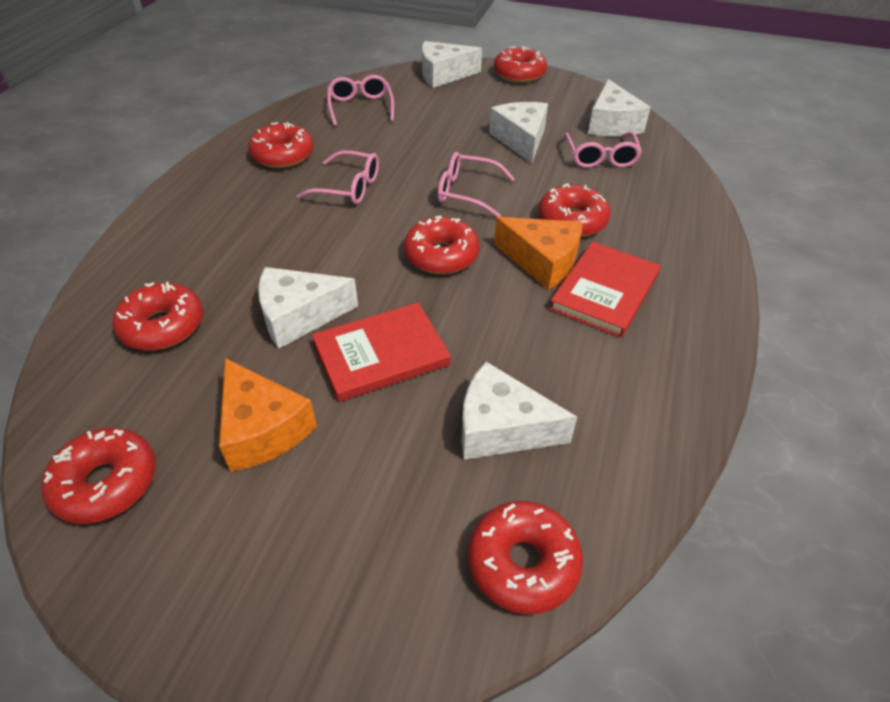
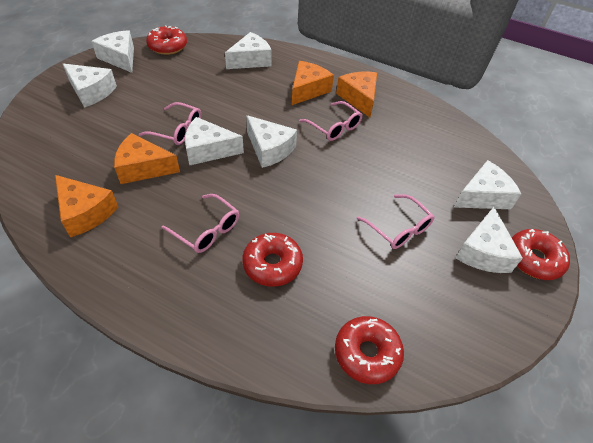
orange cheese: 2 -> 4
red book: 2 -> 0
red donut: 7 -> 4
white cheese: 5 -> 7

